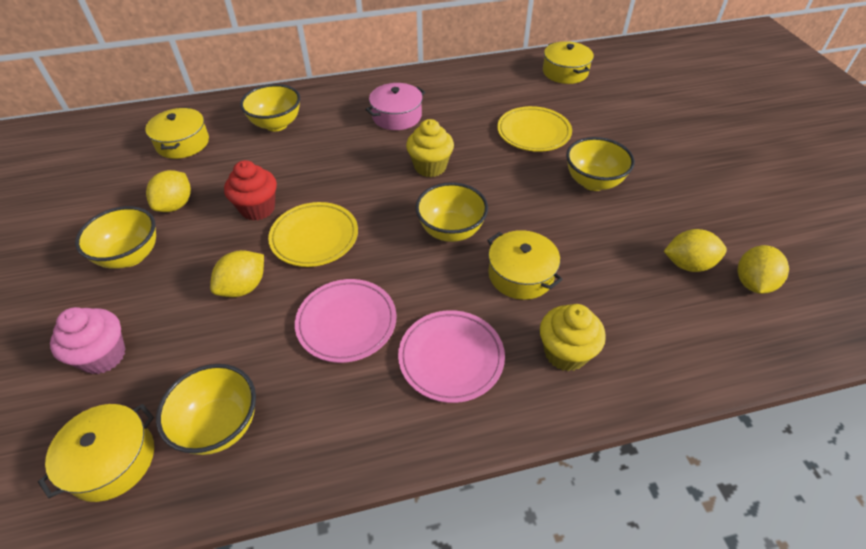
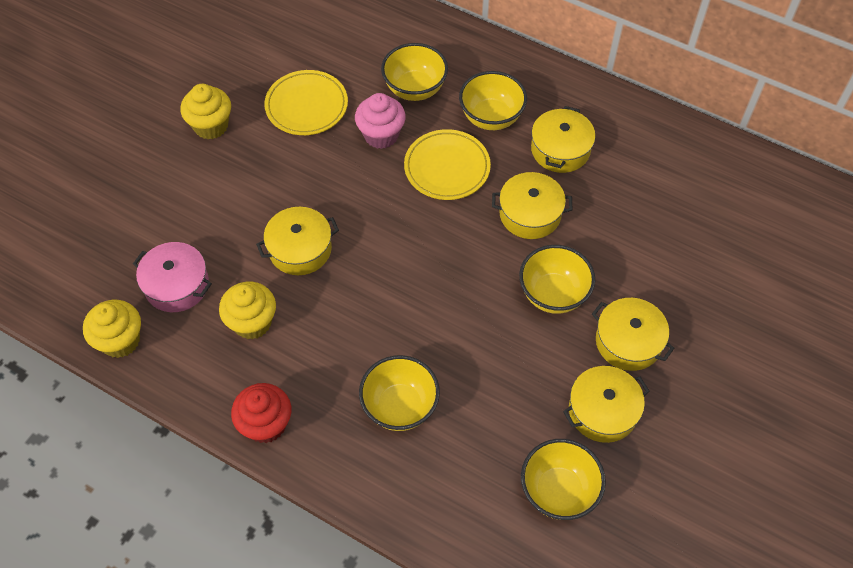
pink plate: 2 -> 0
yellow cupcake: 2 -> 3
yellow lemon: 4 -> 0
yellow pot: 4 -> 5

